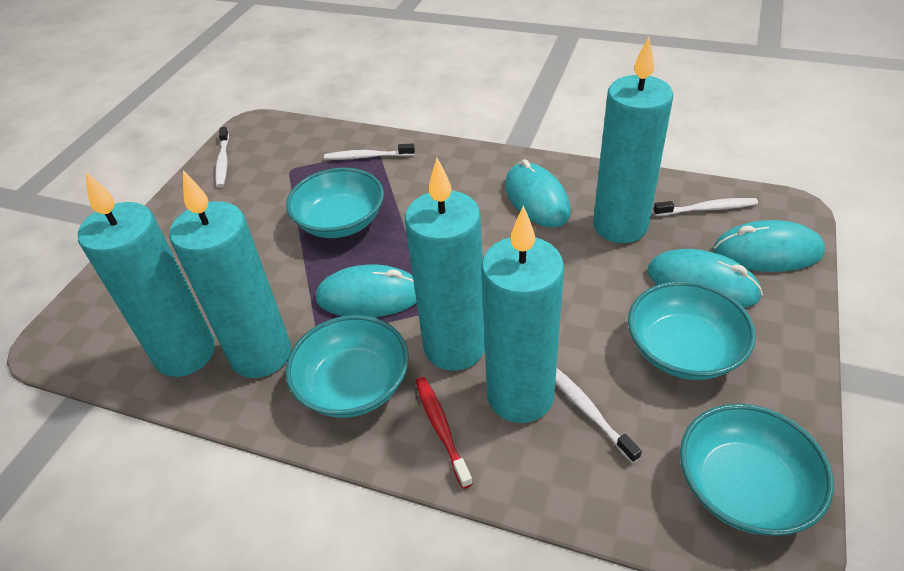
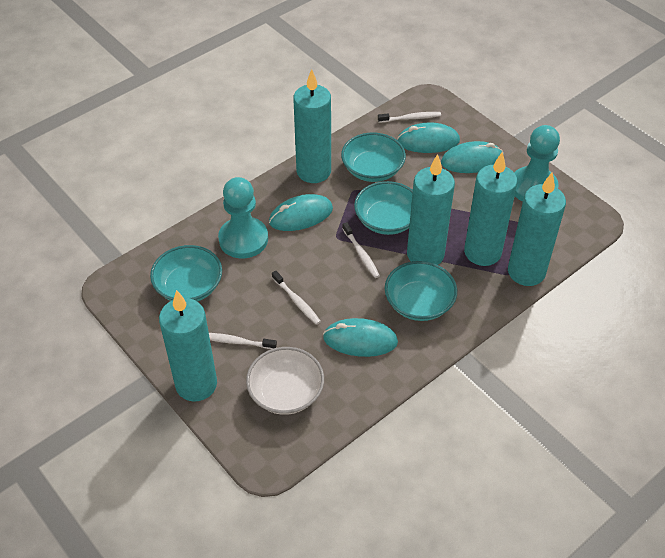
red toothbrush: 1 -> 0
turquoise pawn: 0 -> 2
white bowl: 0 -> 1

